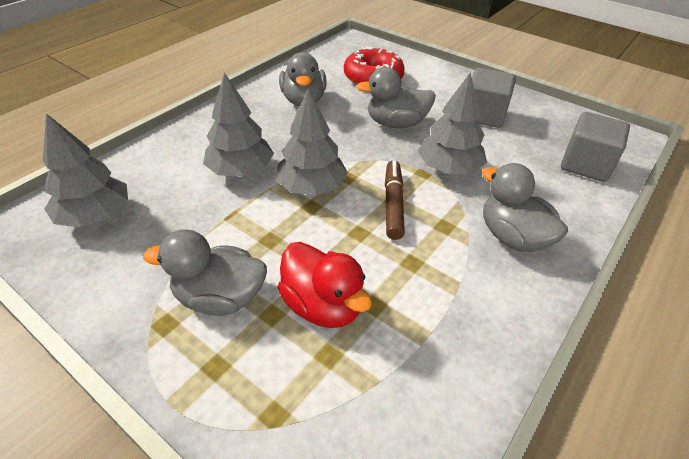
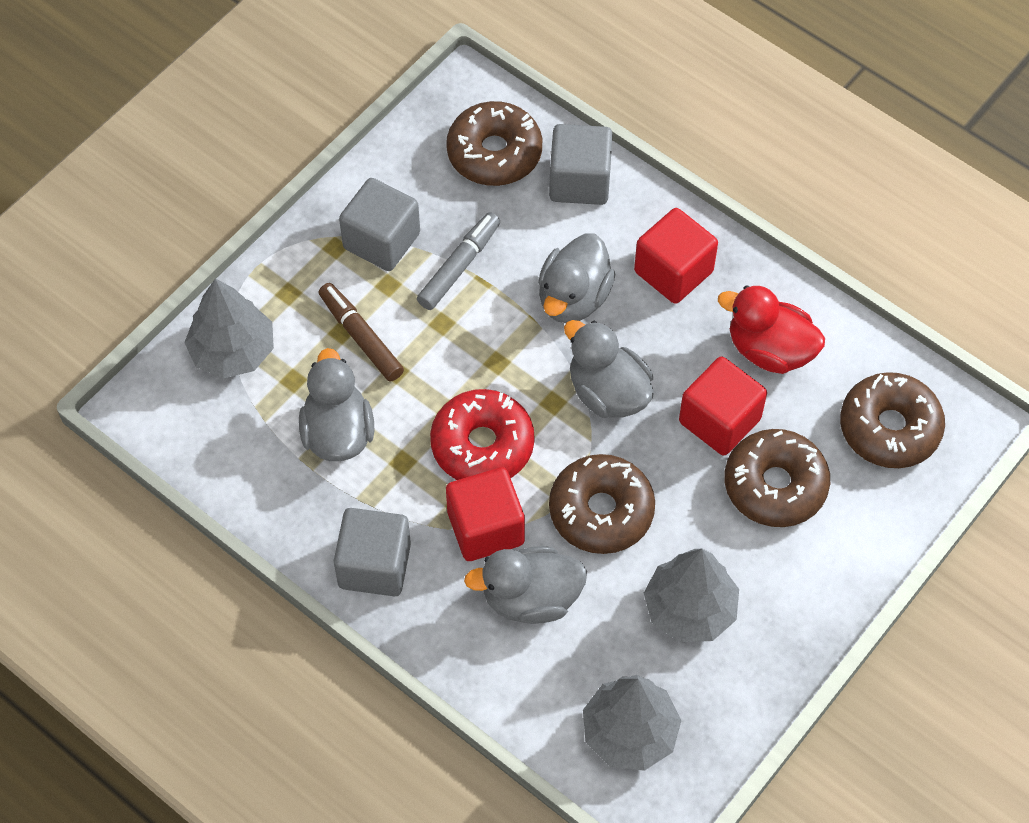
brown donut: 0 -> 4
grey cube: 2 -> 3
grey marker: 0 -> 1
grey tree: 4 -> 3
red cube: 0 -> 3

